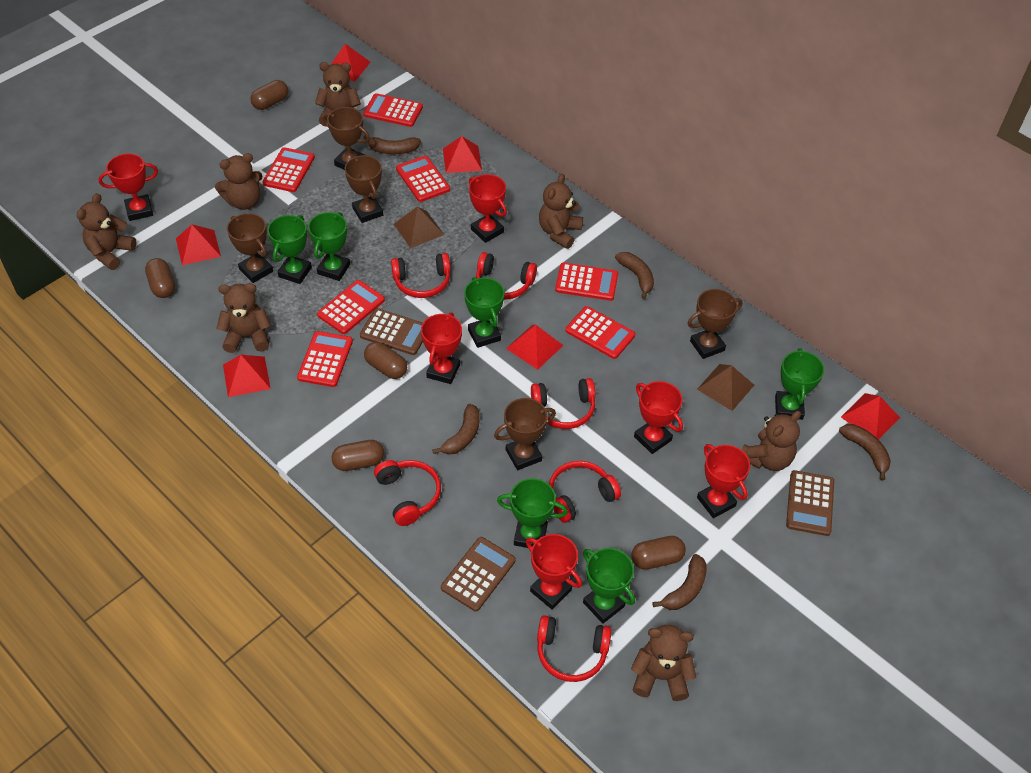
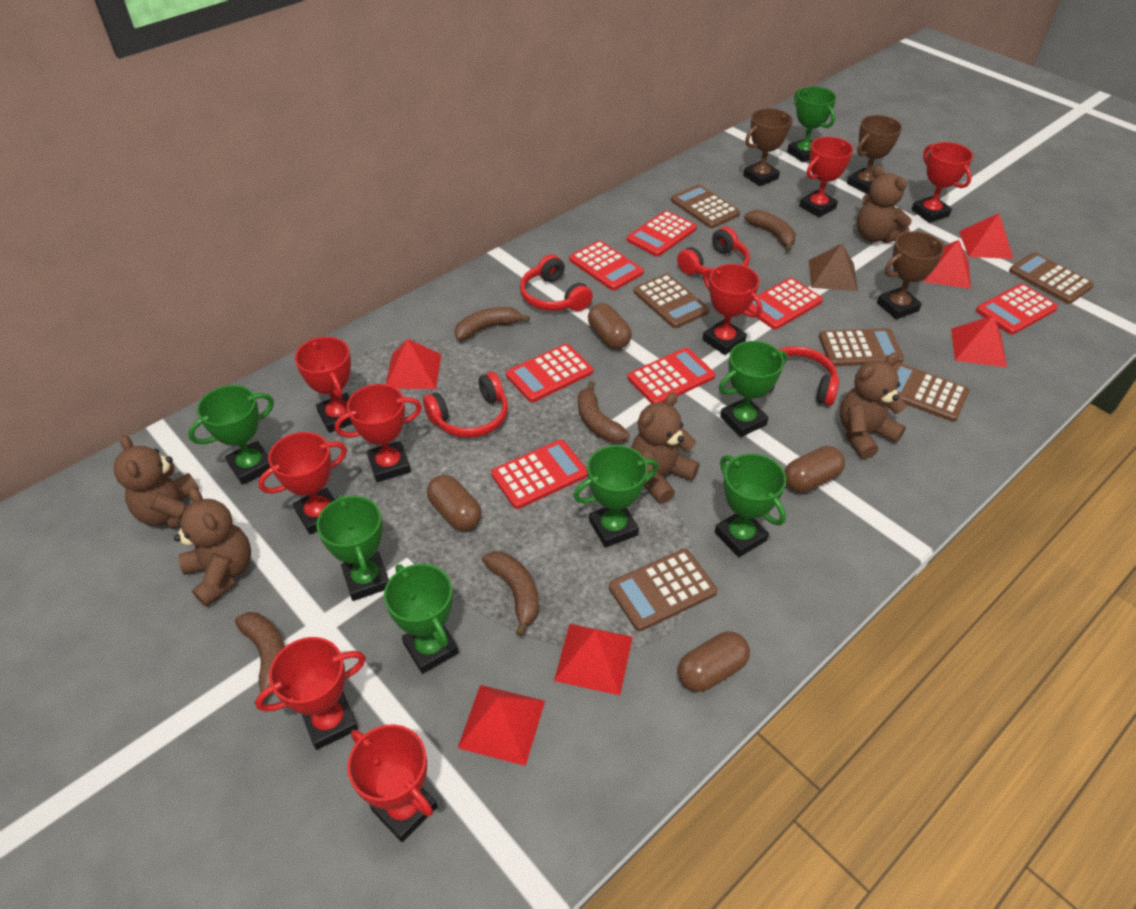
brown calculator: 3 -> 6
brown capsule: 5 -> 4
brown pyramid: 2 -> 1
brown teddy bear: 7 -> 5
brown trophy: 5 -> 3
green trophy: 6 -> 7
red headphones: 6 -> 4
red trophy: 6 -> 8

